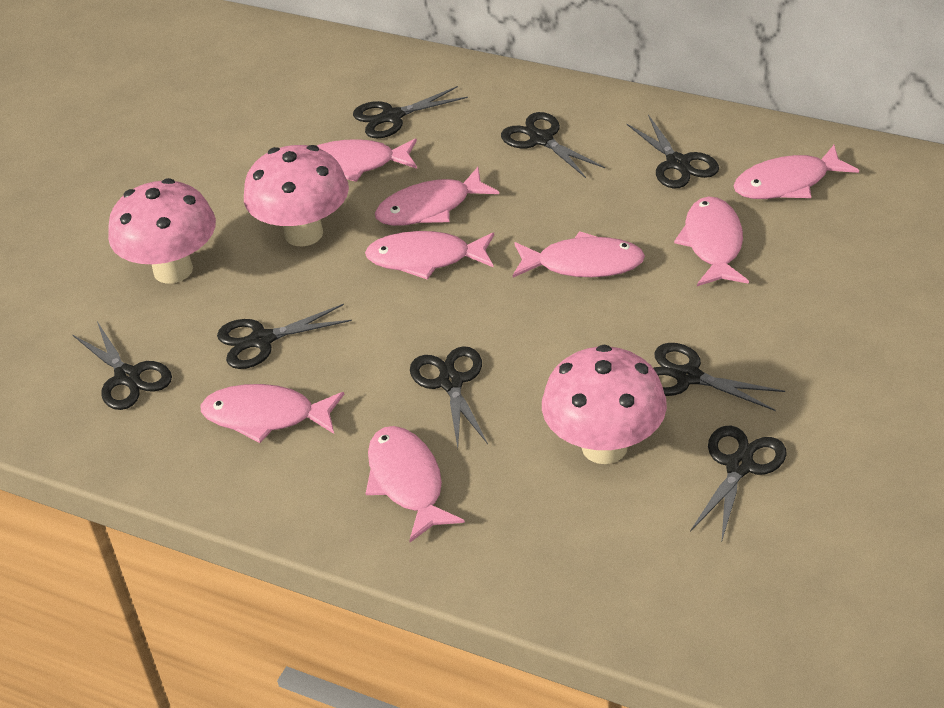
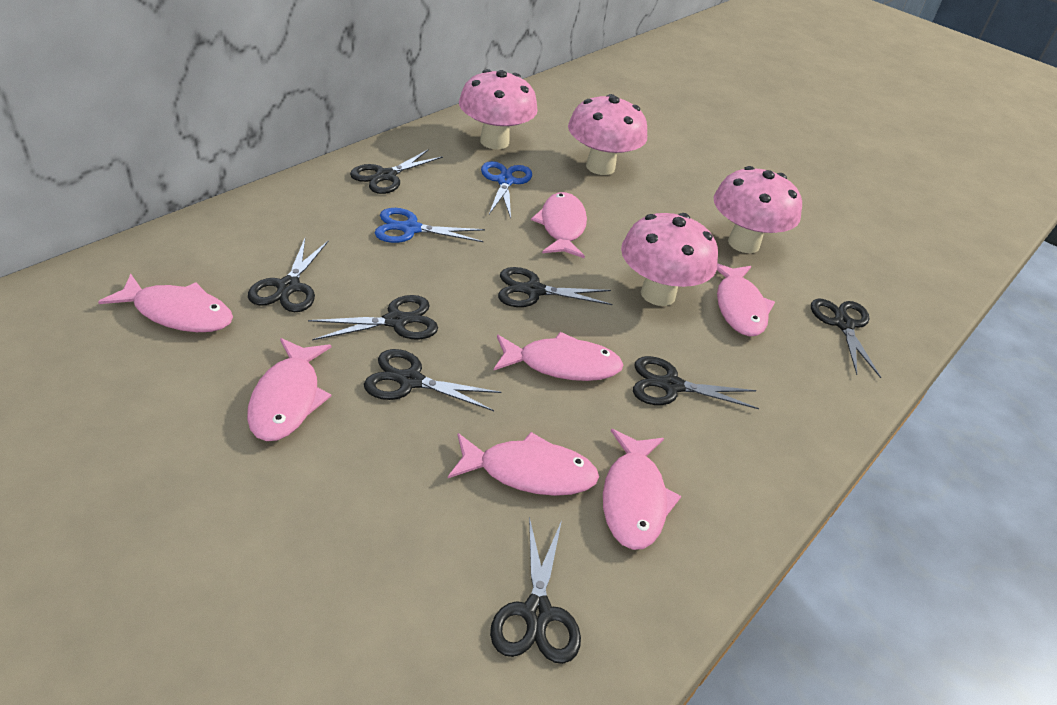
blue scissors: 0 -> 2
pink fish: 8 -> 7
pink mushroom: 3 -> 4

